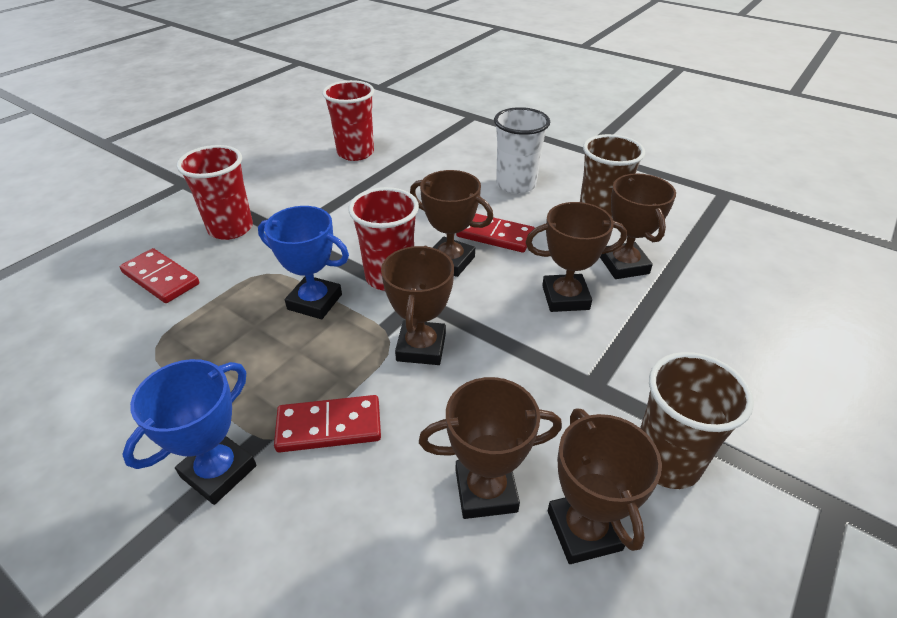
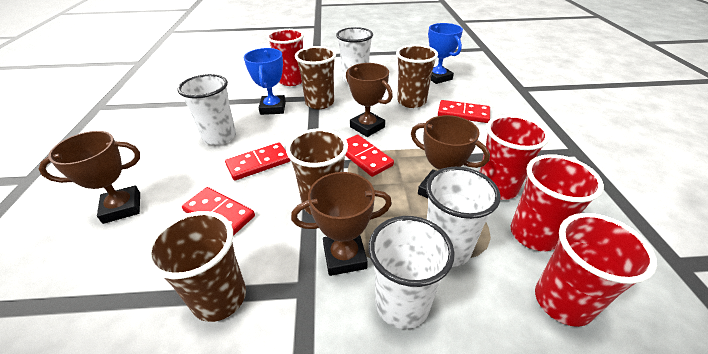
brown cup: 2 -> 4
brown trophy: 6 -> 4
red cup: 3 -> 4
red domino: 3 -> 4
white cup: 1 -> 4

